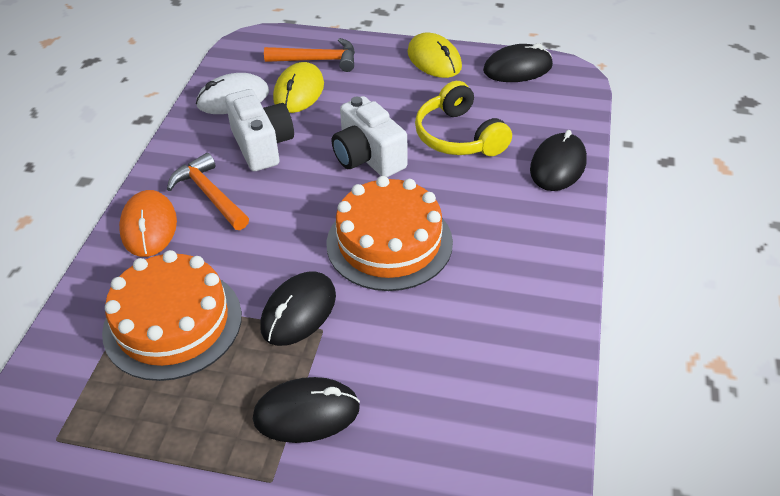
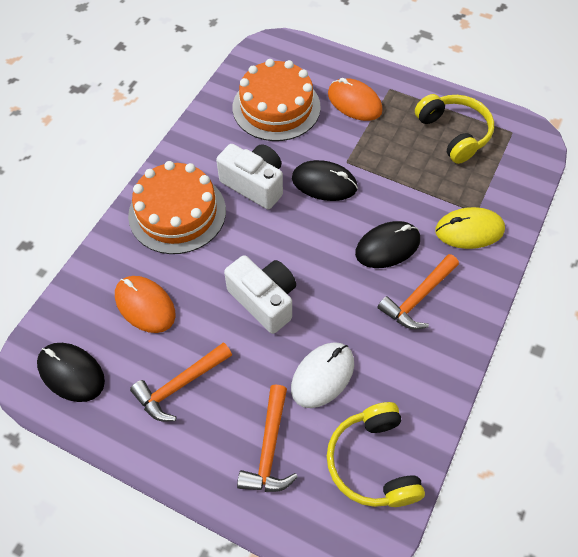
black mouse: 4 -> 3
orange hammer: 2 -> 3
orange mouse: 1 -> 2
yellow headphones: 1 -> 2
yellow mouse: 2 -> 1

